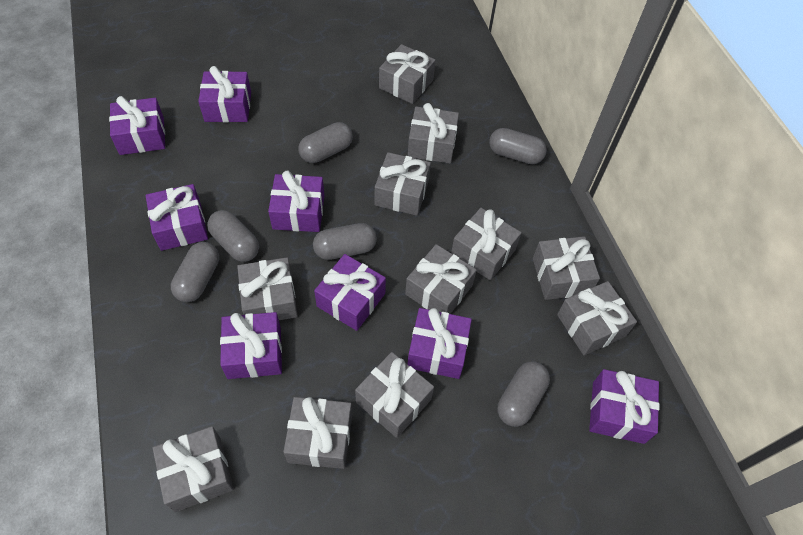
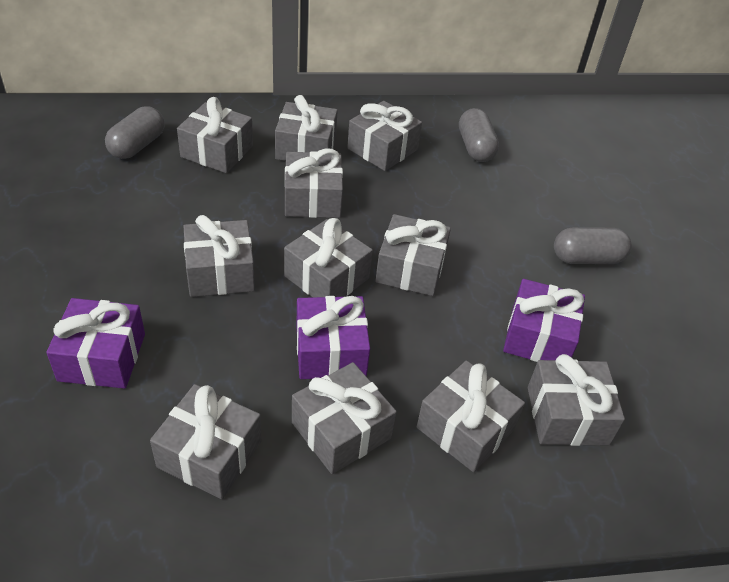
grey capsule: 6 -> 3
purple gift: 8 -> 3

